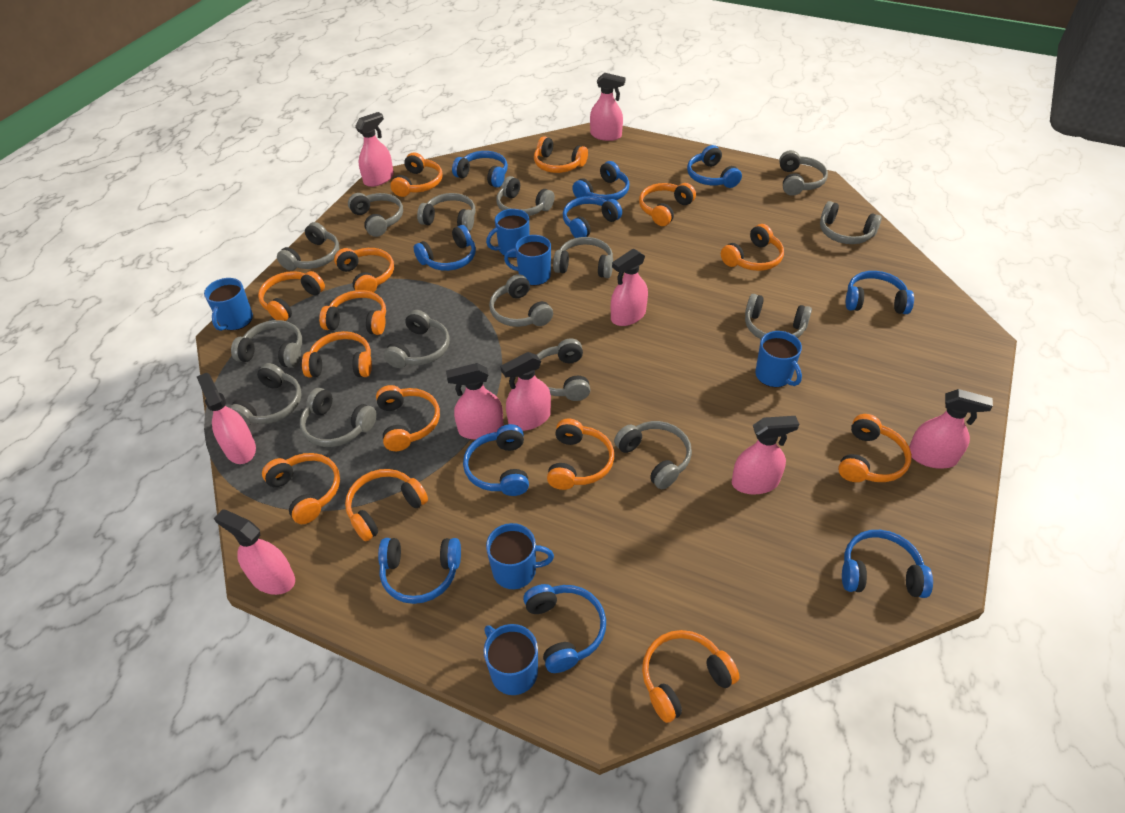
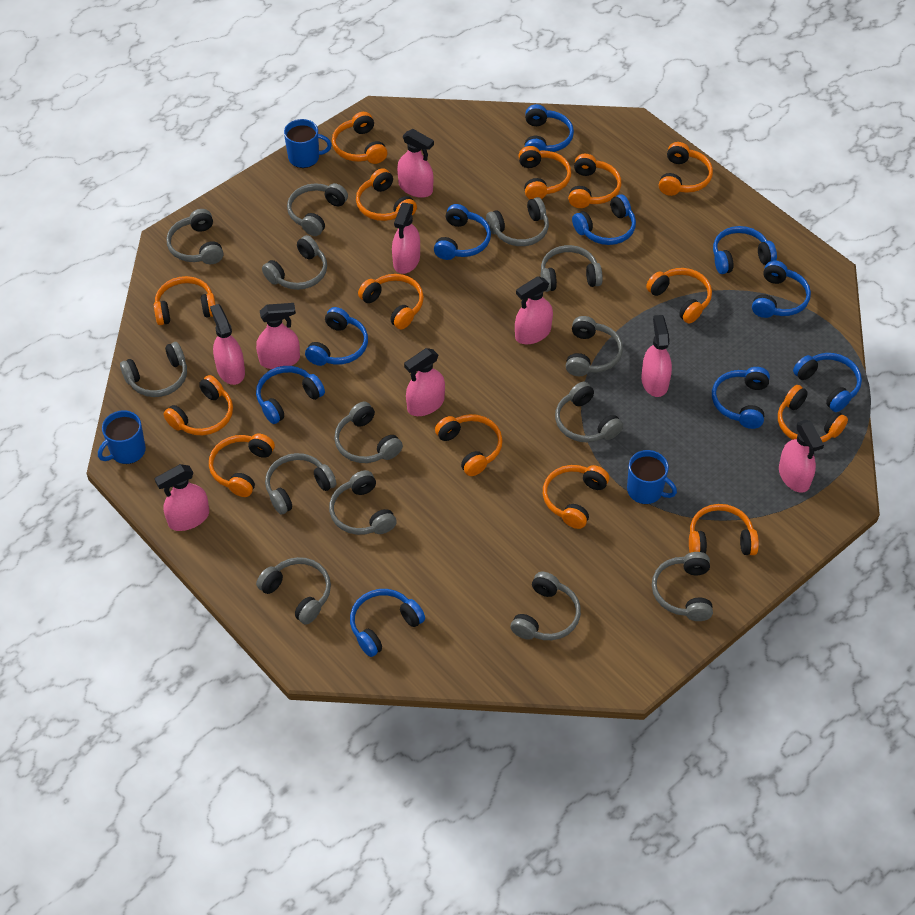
blue mug: 6 -> 3
grey headphones: 15 -> 14

